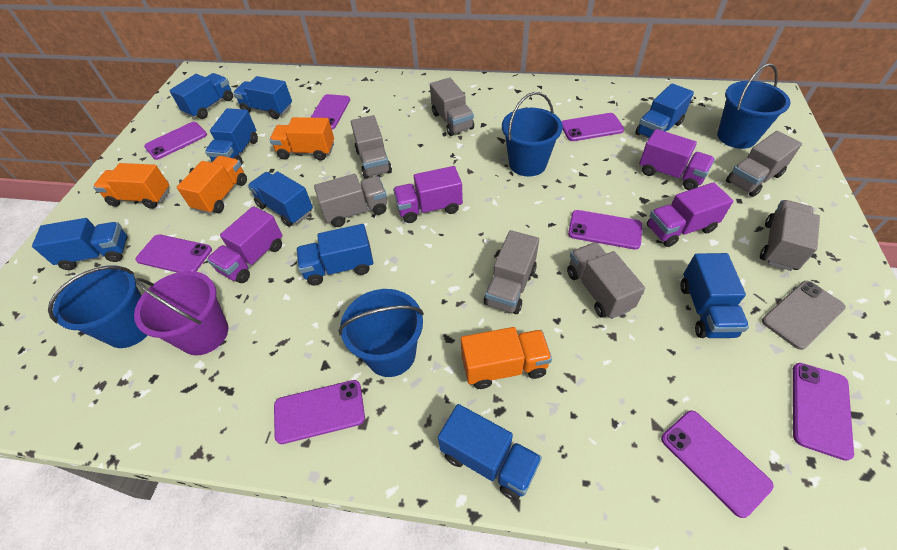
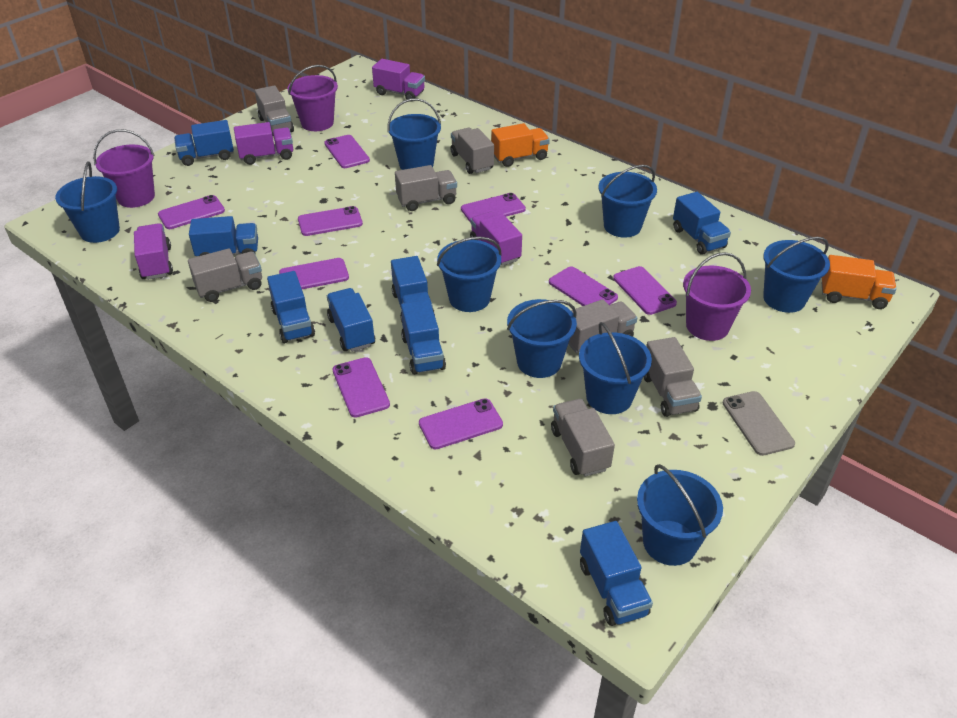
blue bucket: 4 -> 8
blue truck: 9 -> 8
orange truck: 4 -> 2
purple bucket: 1 -> 3
purple phone: 8 -> 9

